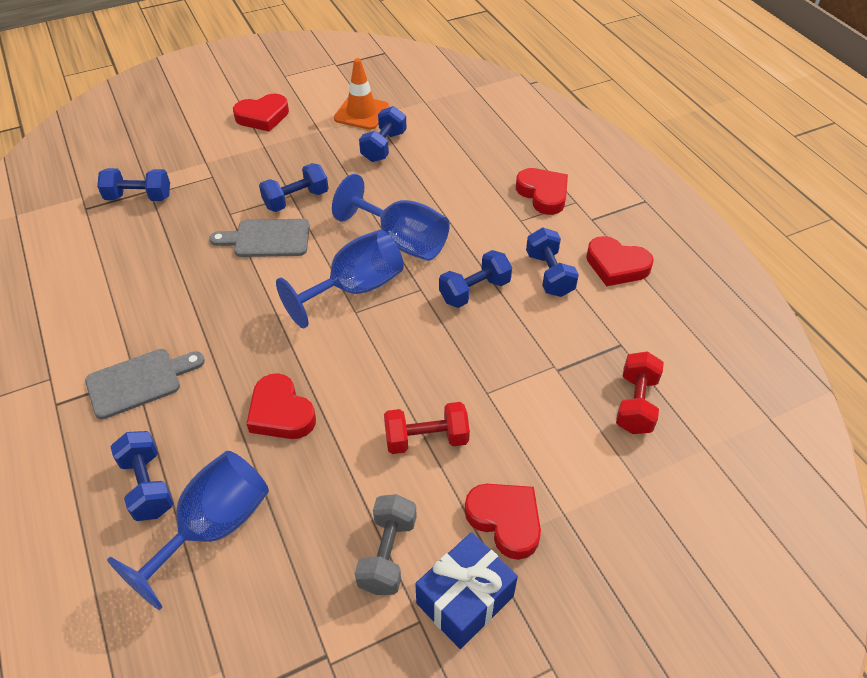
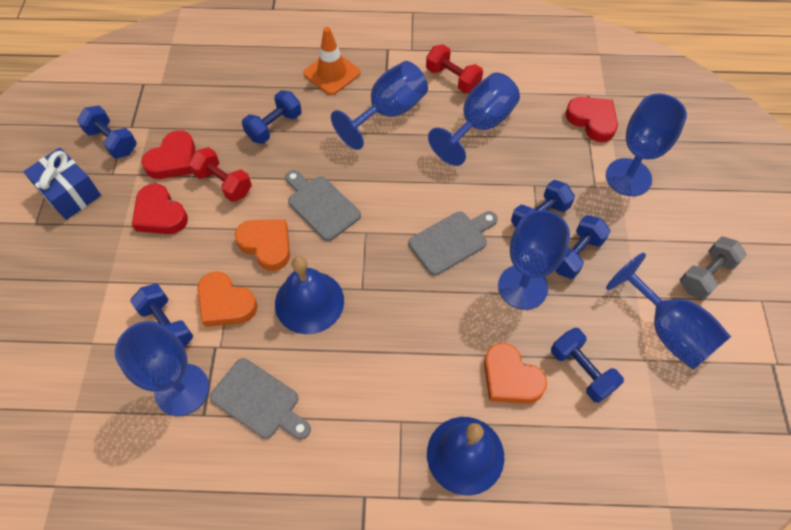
blue bell: 0 -> 2
blue goblet: 3 -> 6
grey cutting board: 2 -> 3
orange heart: 0 -> 3
red heart: 5 -> 3

